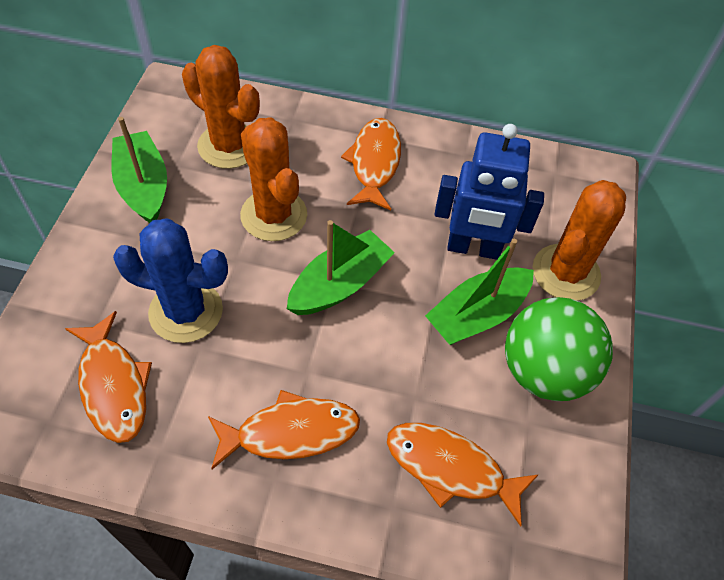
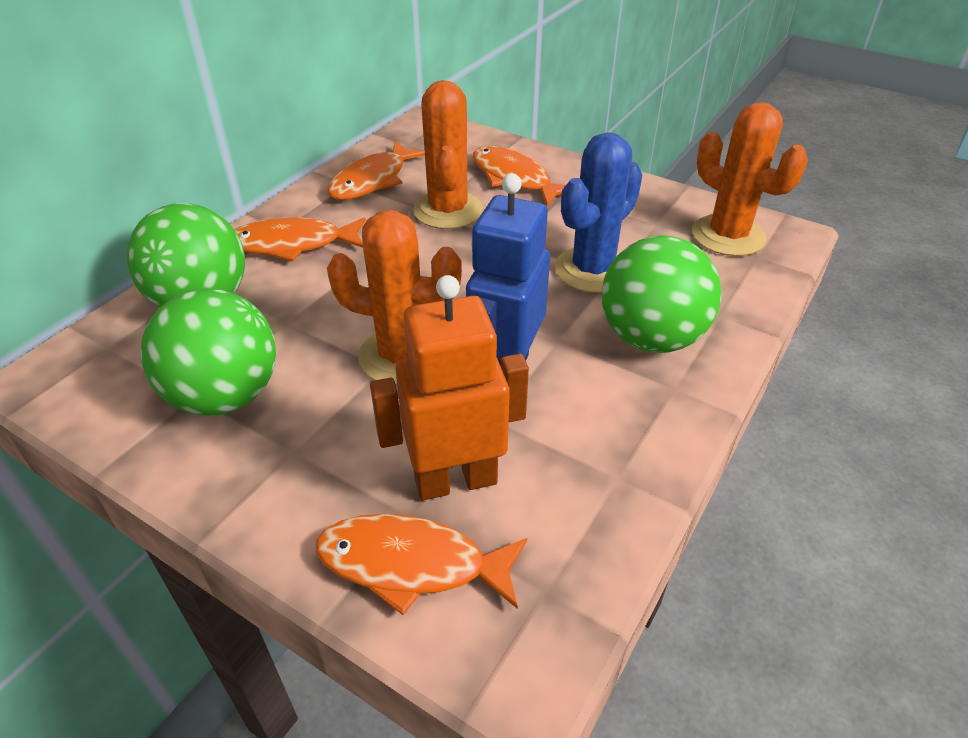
green ball: 1 -> 3
green boat: 3 -> 0
orange robot: 0 -> 1

